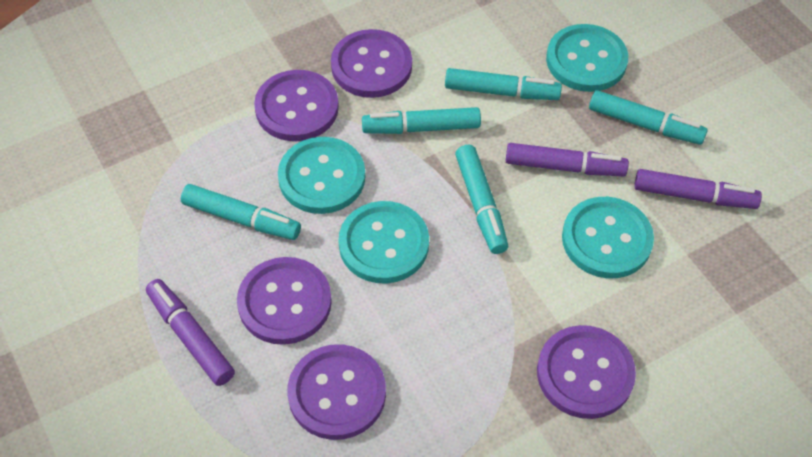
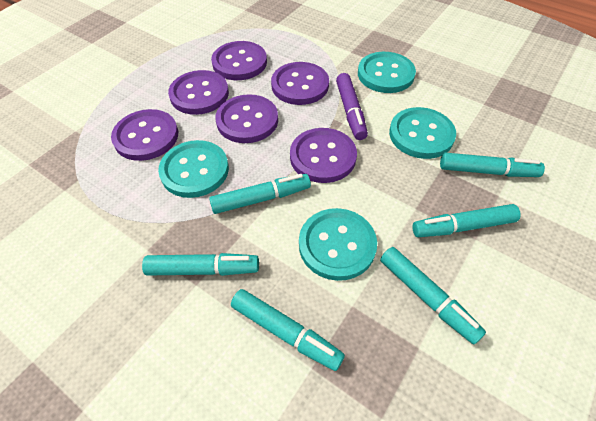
purple button: 5 -> 6
purple marker: 3 -> 1
turquoise marker: 5 -> 6

